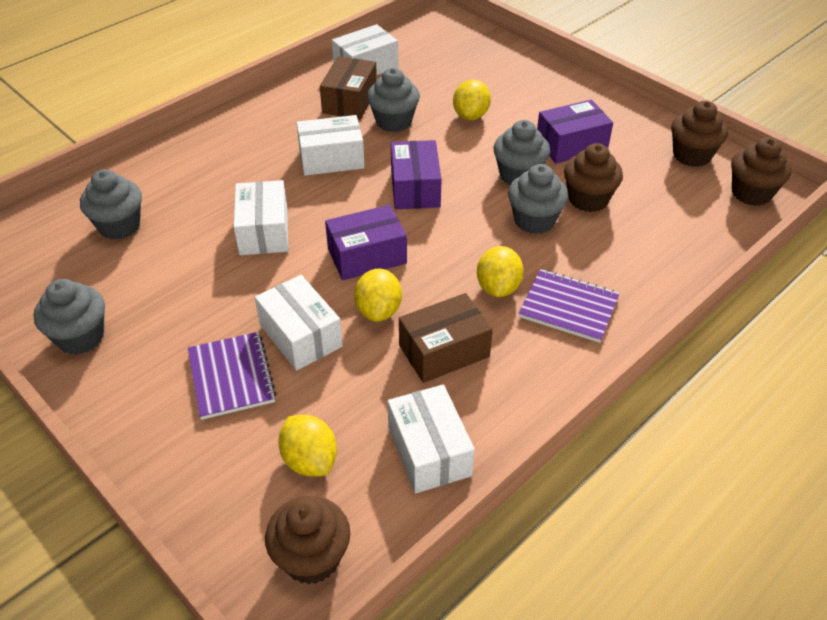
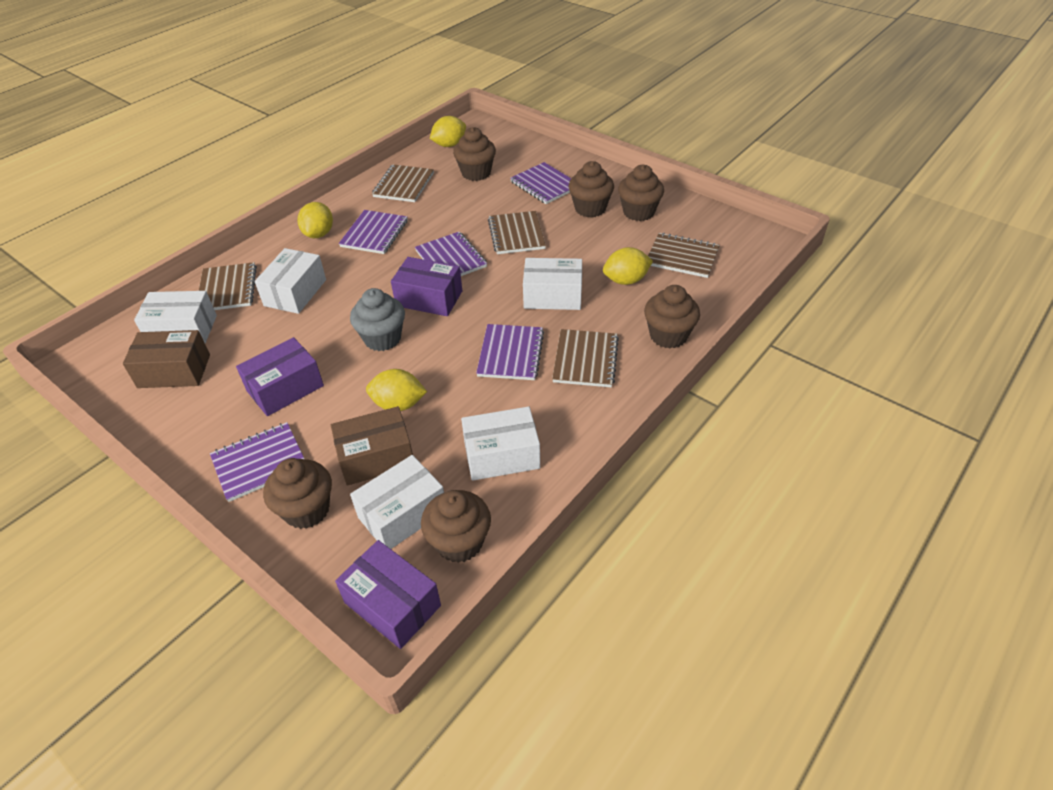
brown cupcake: 4 -> 6
brown notebook: 0 -> 5
grey cupcake: 5 -> 1
purple notebook: 2 -> 5

